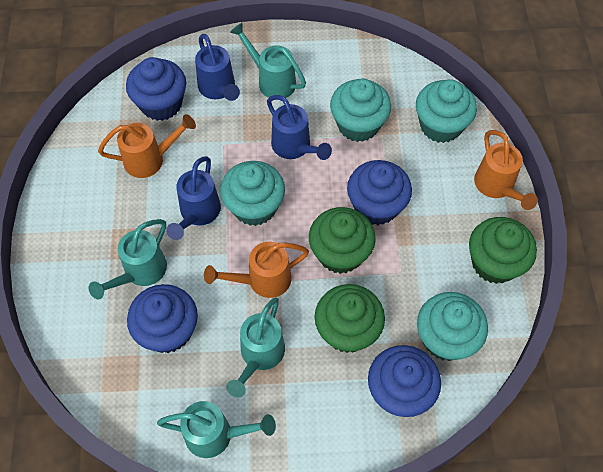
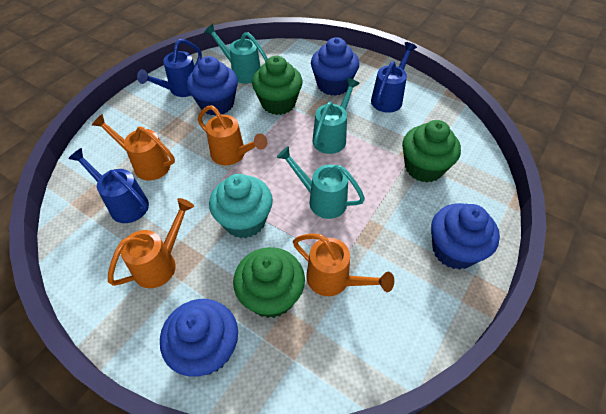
orange watering can: 3 -> 4
turquoise cupcake: 4 -> 1
turquoise watering can: 4 -> 3

